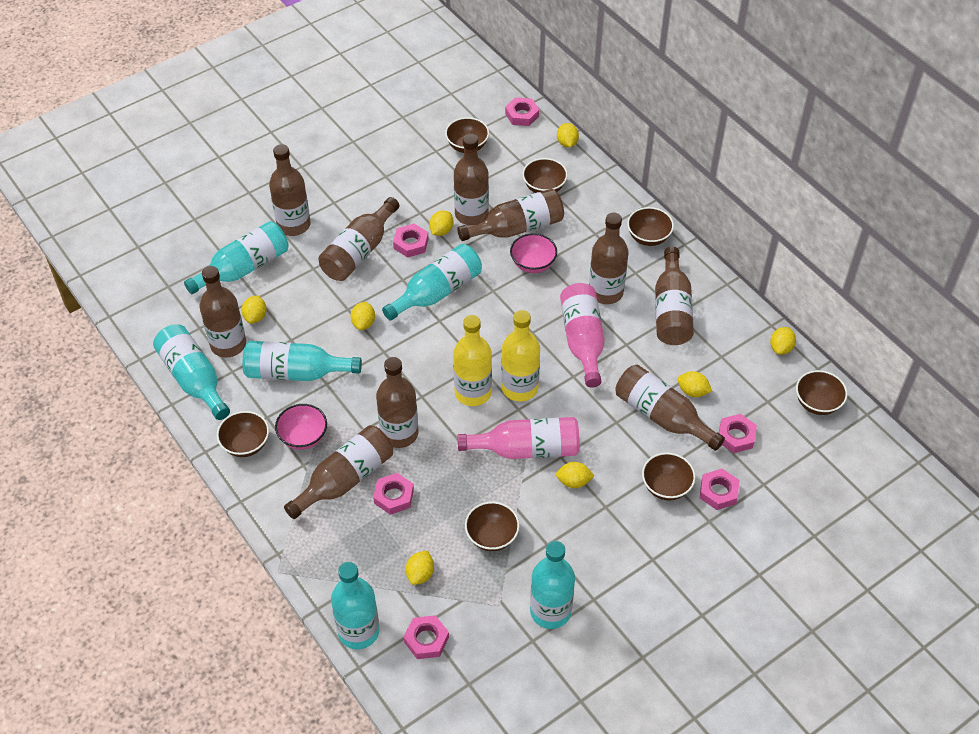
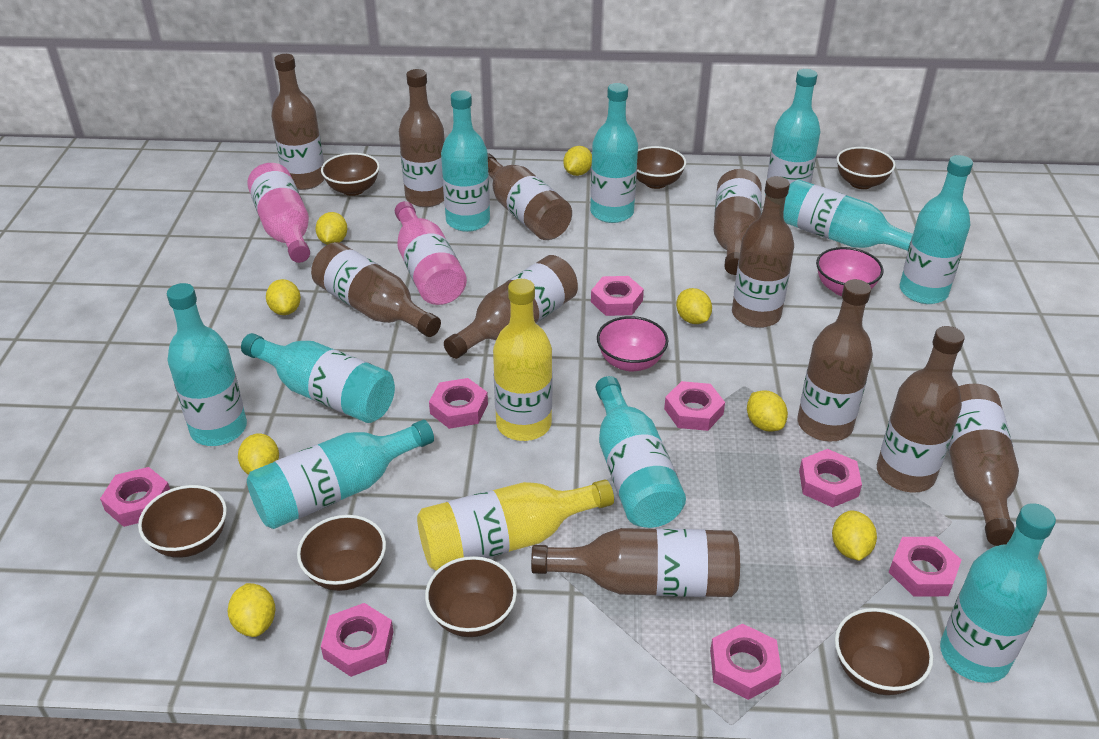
brown bottle: 10 -> 11
pink nut: 6 -> 8
turquoise bottle: 6 -> 10

